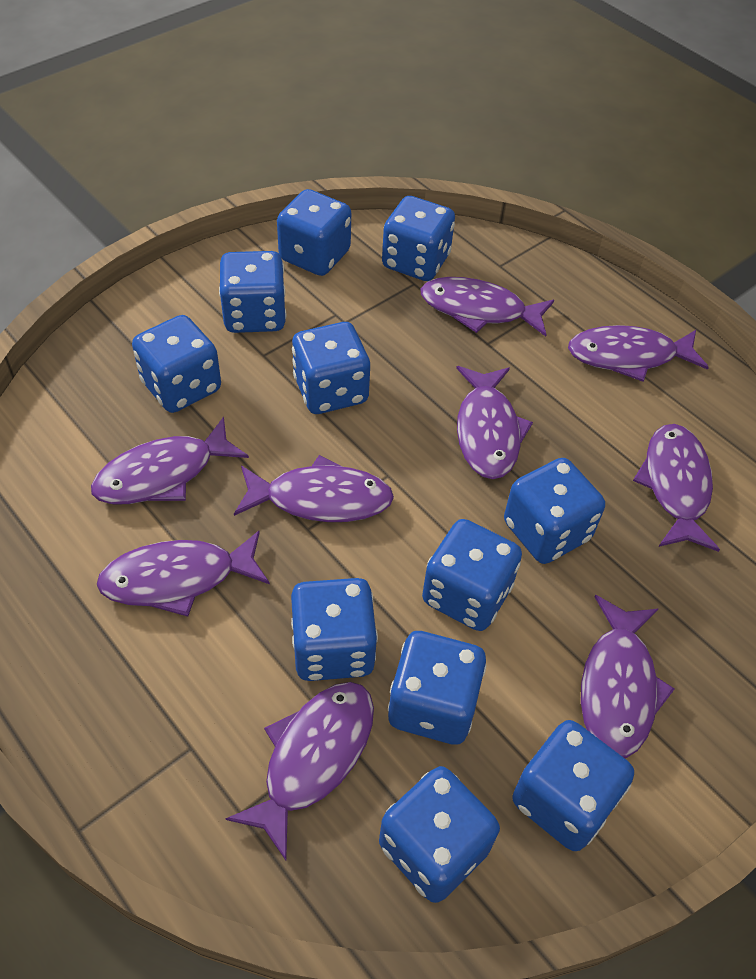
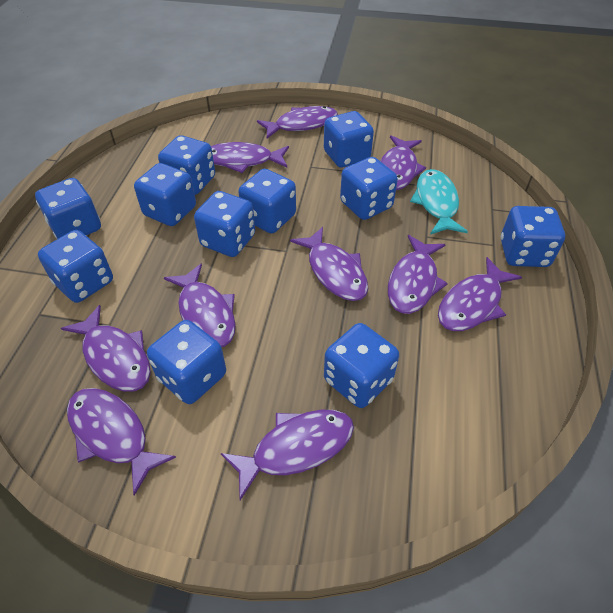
purple fish: 9 -> 10
turquoise fish: 0 -> 1

